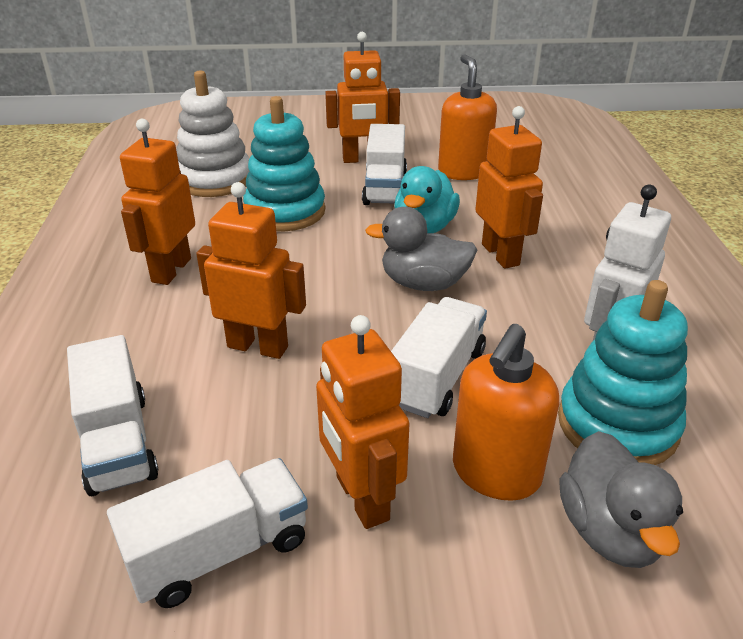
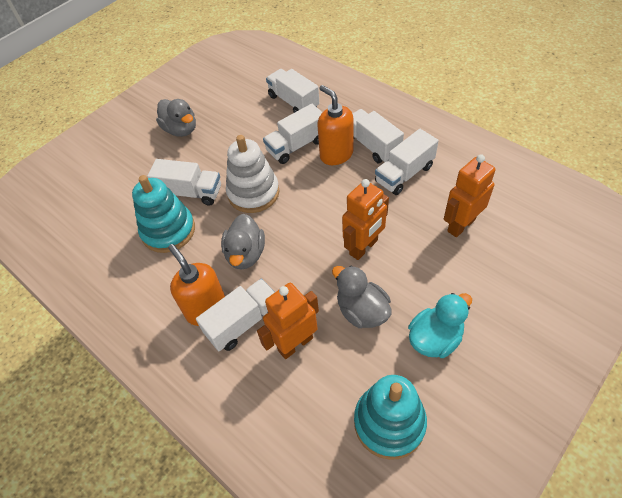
grey duck: 2 -> 3
orange robot: 5 -> 3
white robot: 1 -> 0
white truck: 4 -> 6

